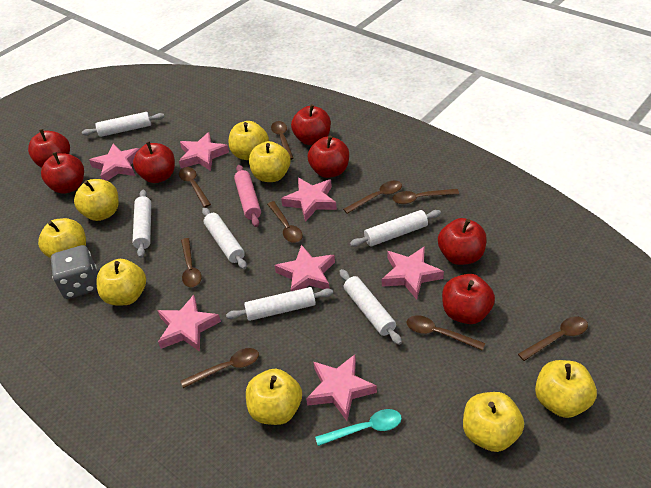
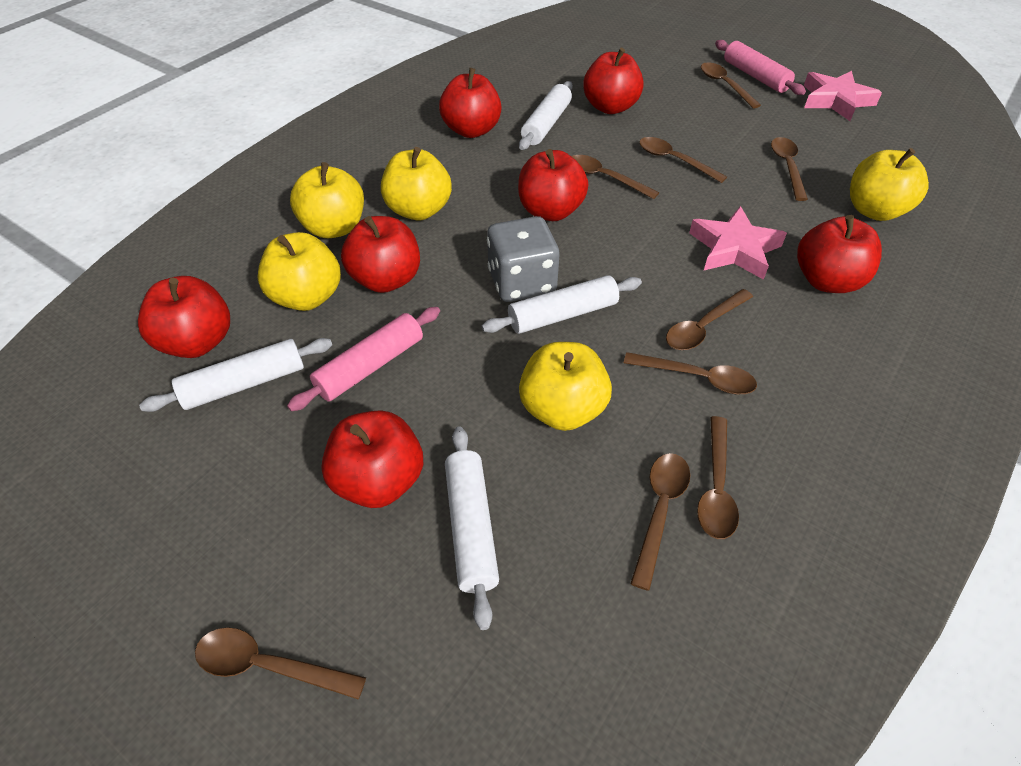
pink rolling pin: 1 -> 2
pink star: 7 -> 2
turquoise spoon: 1 -> 0
white rolling pin: 6 -> 4
yellow apple: 8 -> 5

